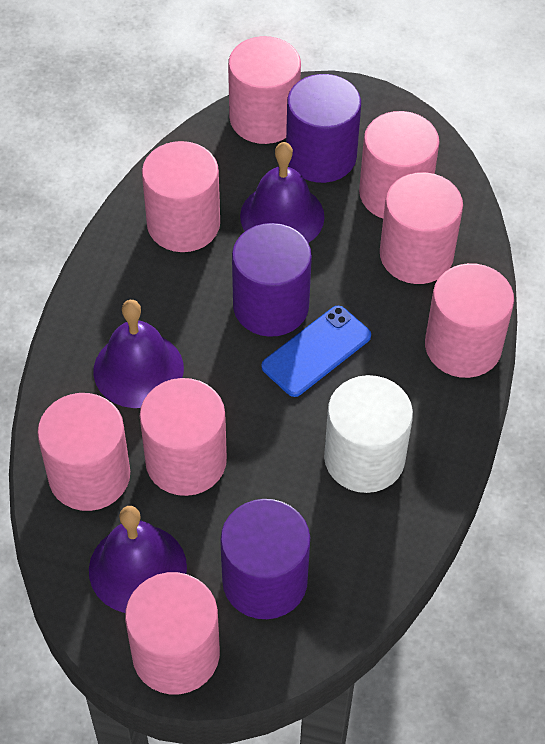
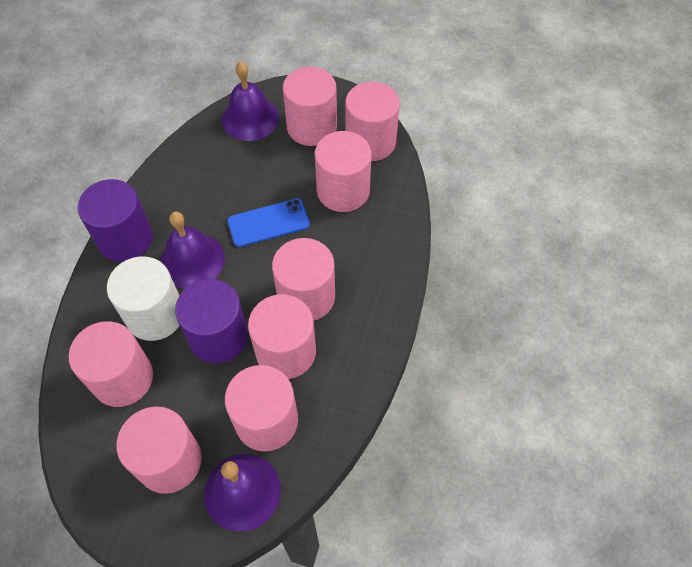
purple cylinder: 3 -> 2

